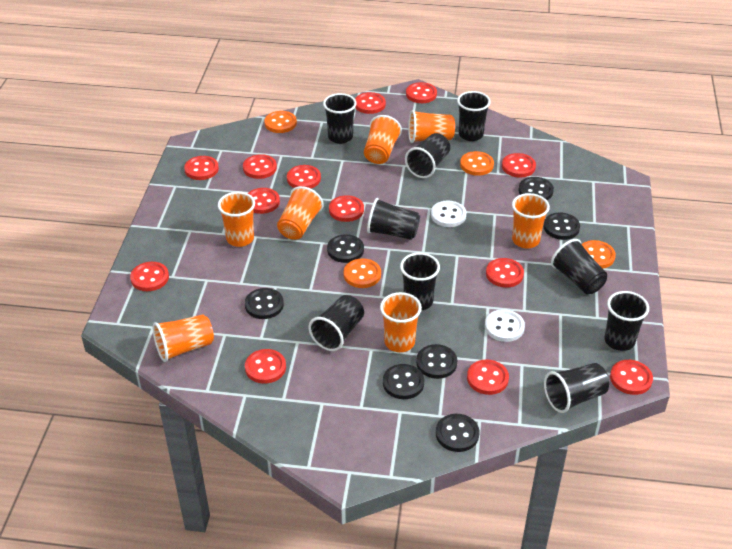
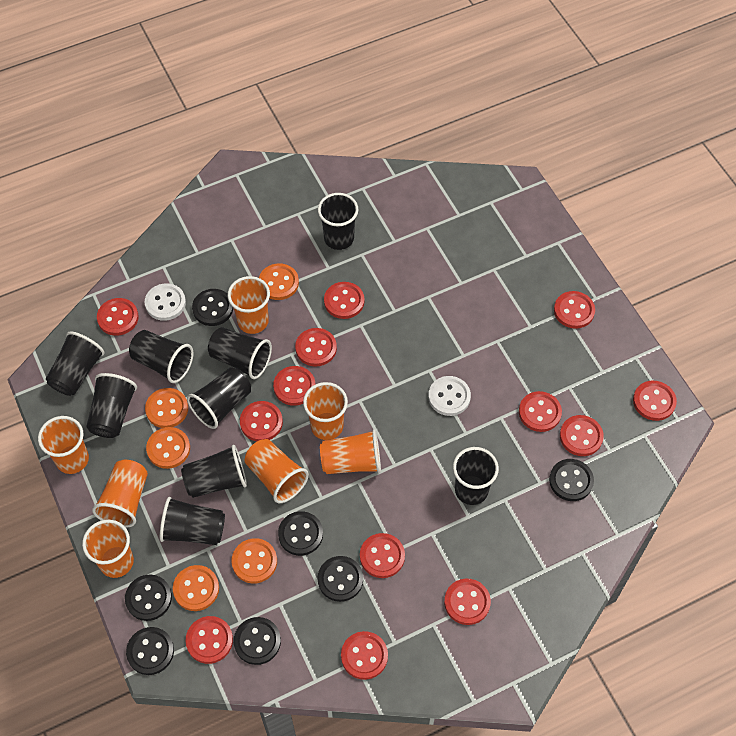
orange button: 4 -> 5

